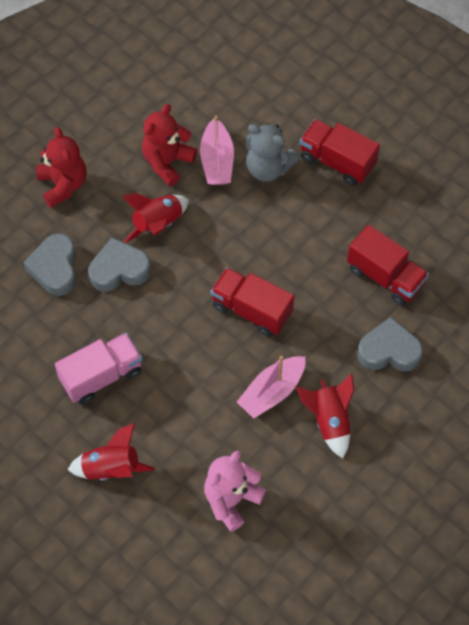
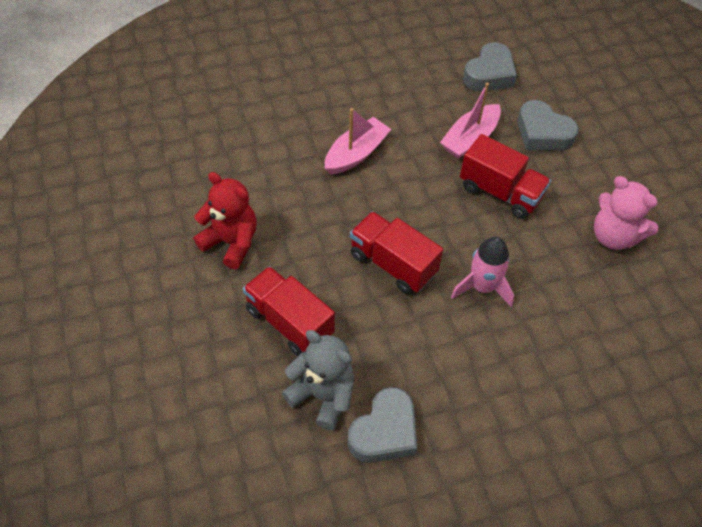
pink rocket: 0 -> 1
pink truck: 1 -> 0
red rocket: 3 -> 0
red teddy bear: 2 -> 1

